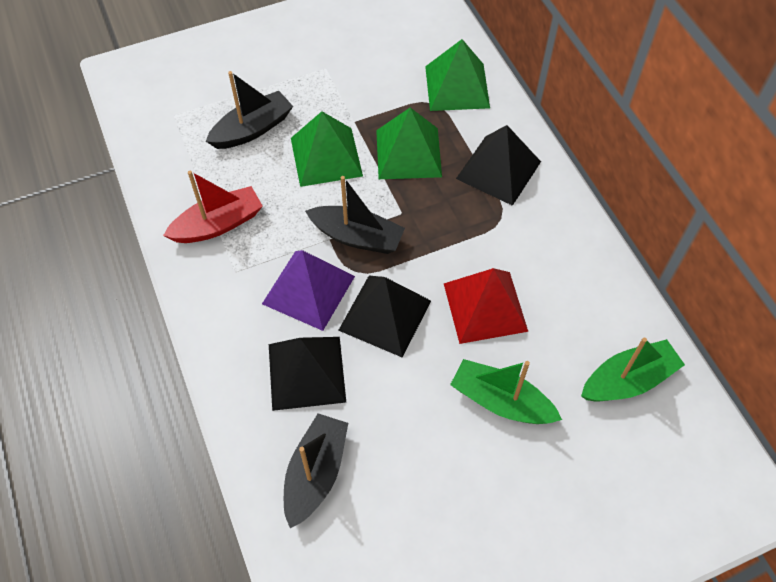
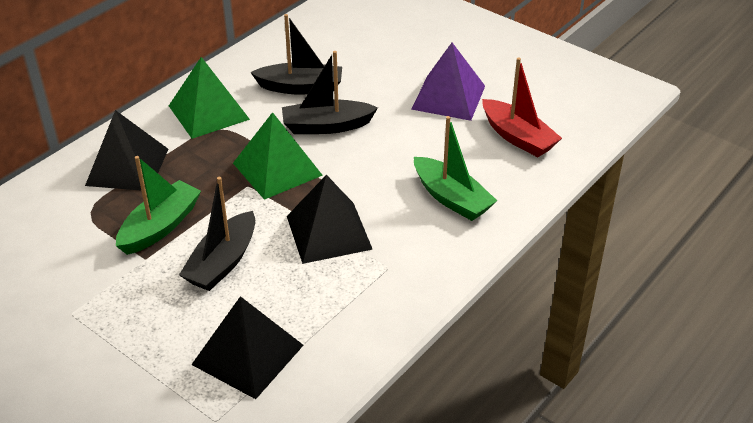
green pyramid: 3 -> 2
red pyramid: 1 -> 0

